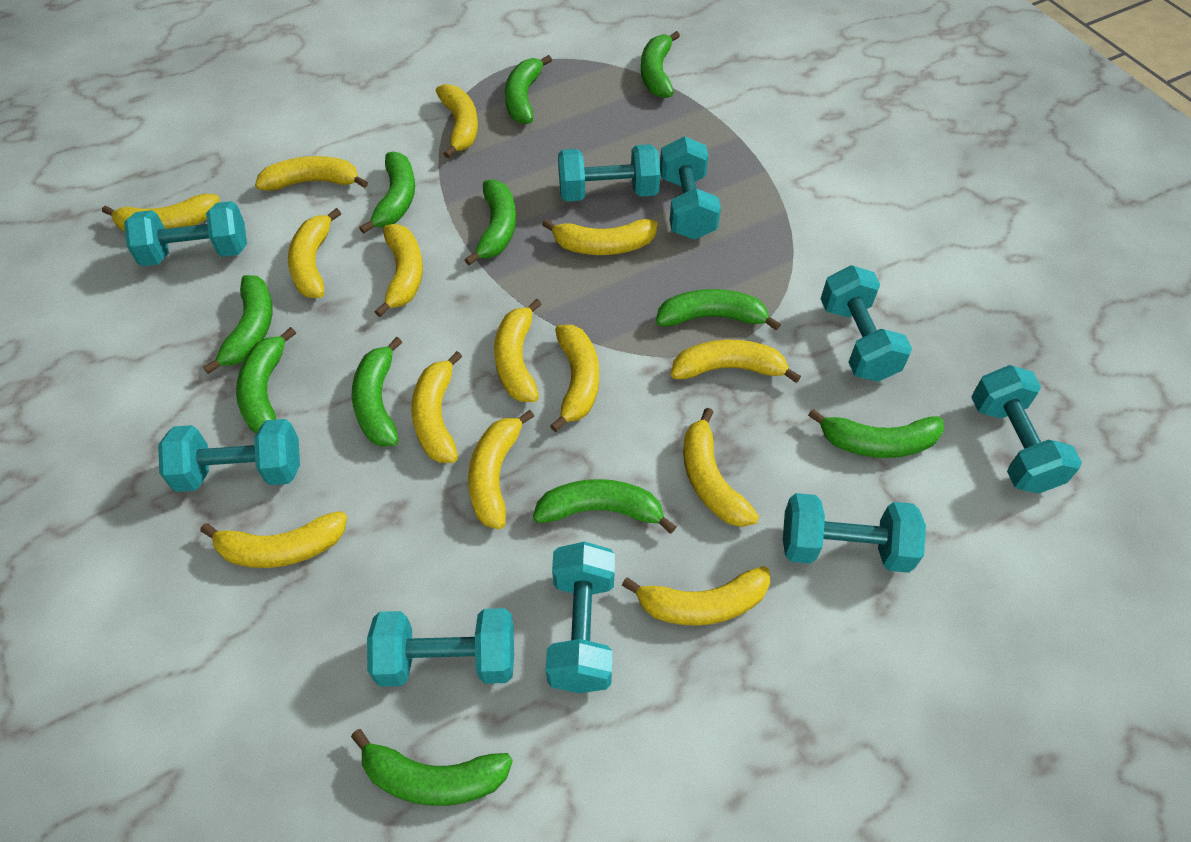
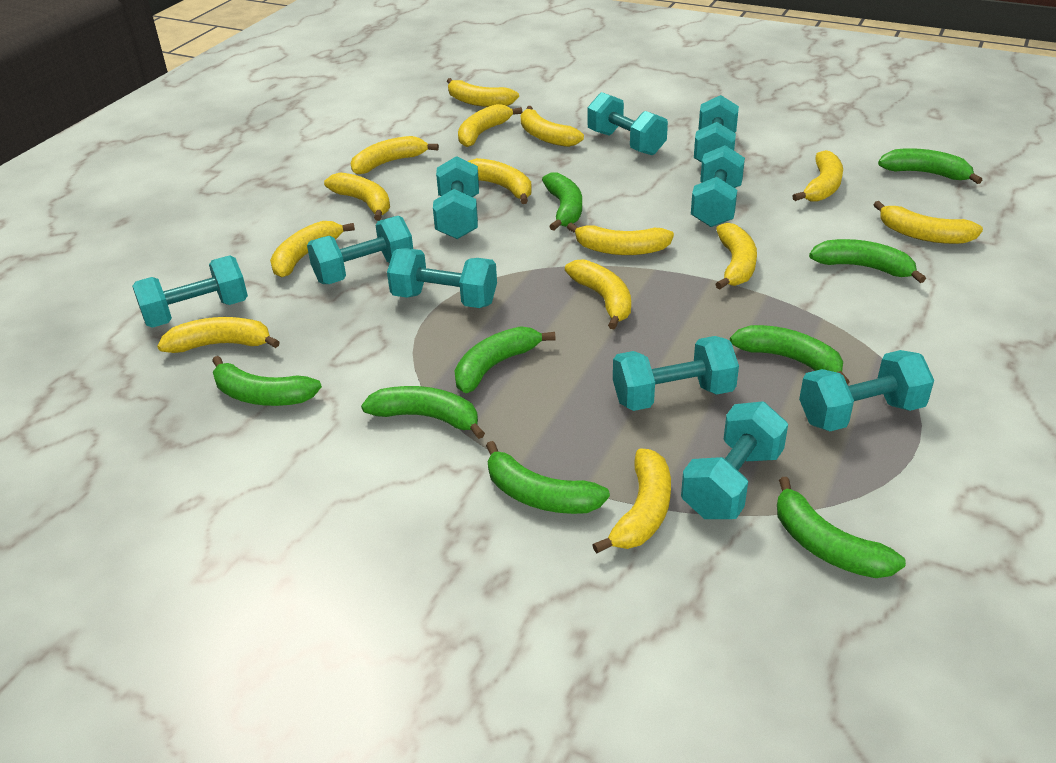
green banana: 11 -> 9
turquoise dumbbell: 9 -> 10

